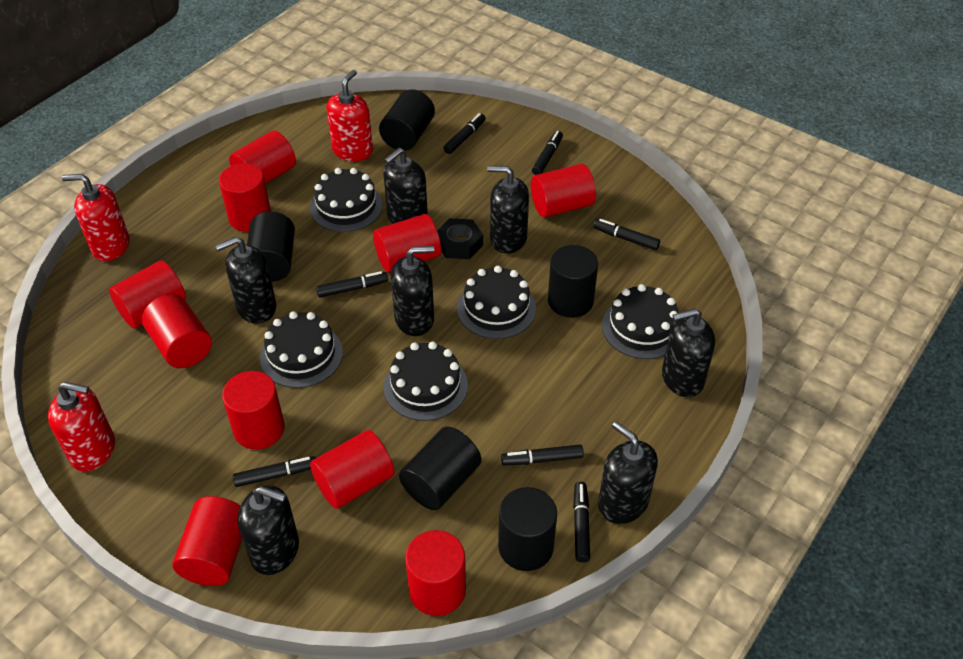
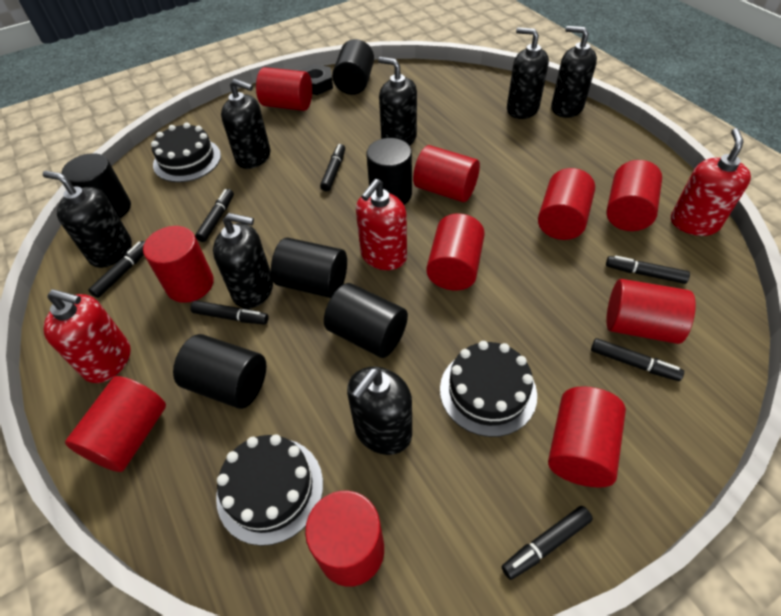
black cake: 5 -> 3
black cylinder: 5 -> 6

